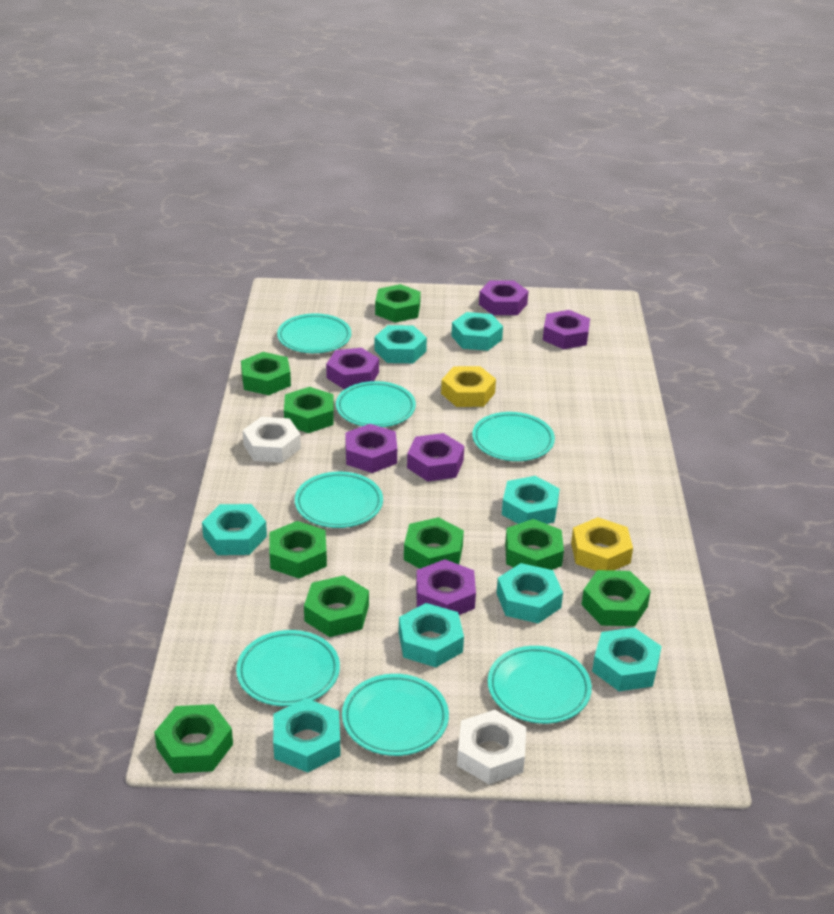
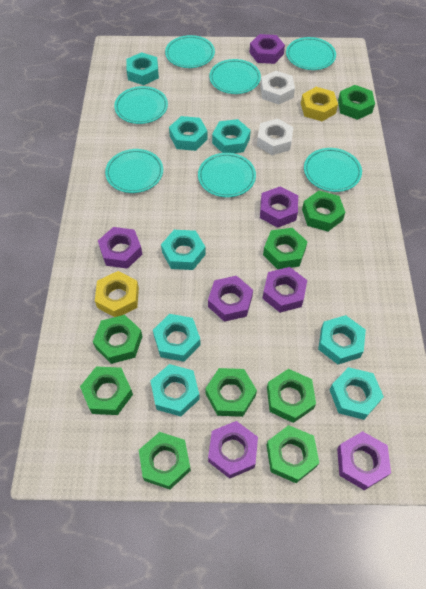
purple nut: 6 -> 7

